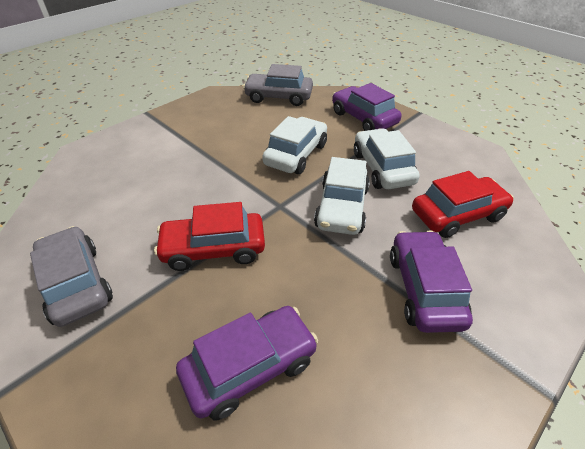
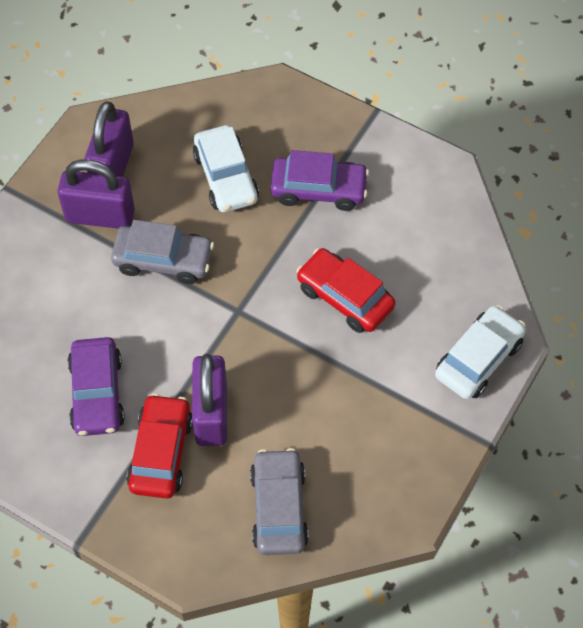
purple car: 3 -> 2
purple padlock: 0 -> 3
white car: 3 -> 2

